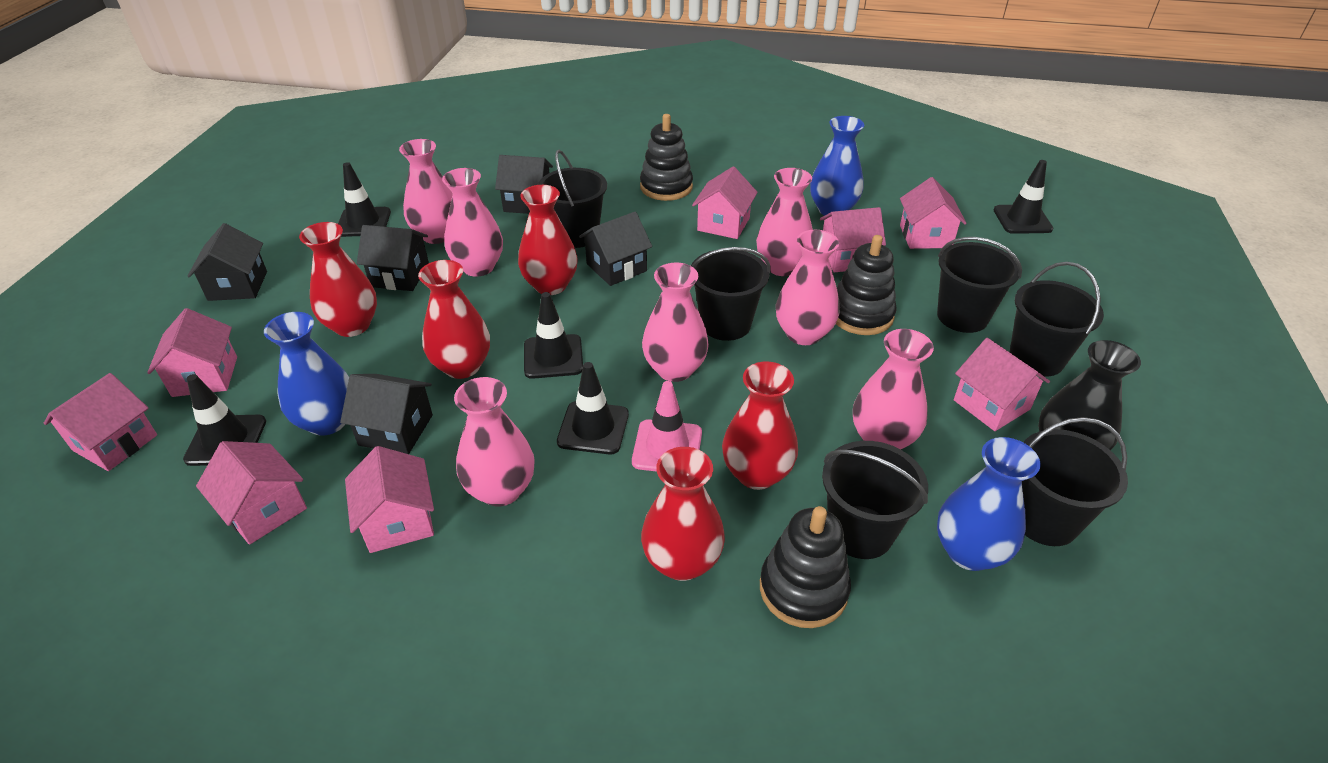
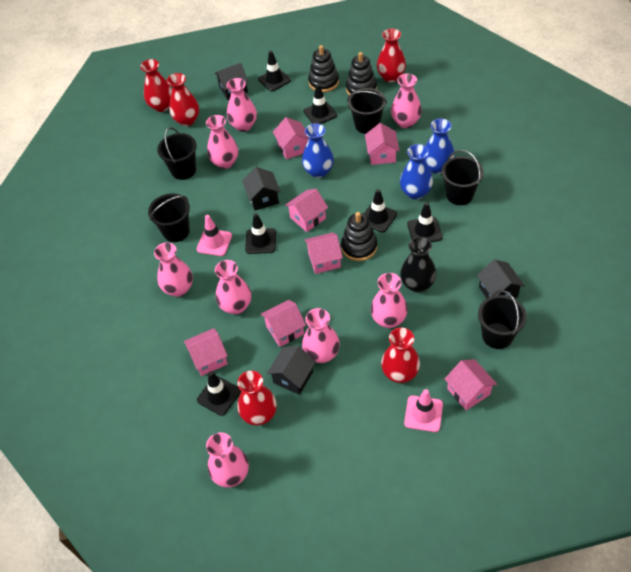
black bucket: 6 -> 5
black house: 5 -> 4
black traffic cone: 5 -> 6
pink house: 8 -> 7
pink traffic cone: 1 -> 2
pink vase: 7 -> 8

